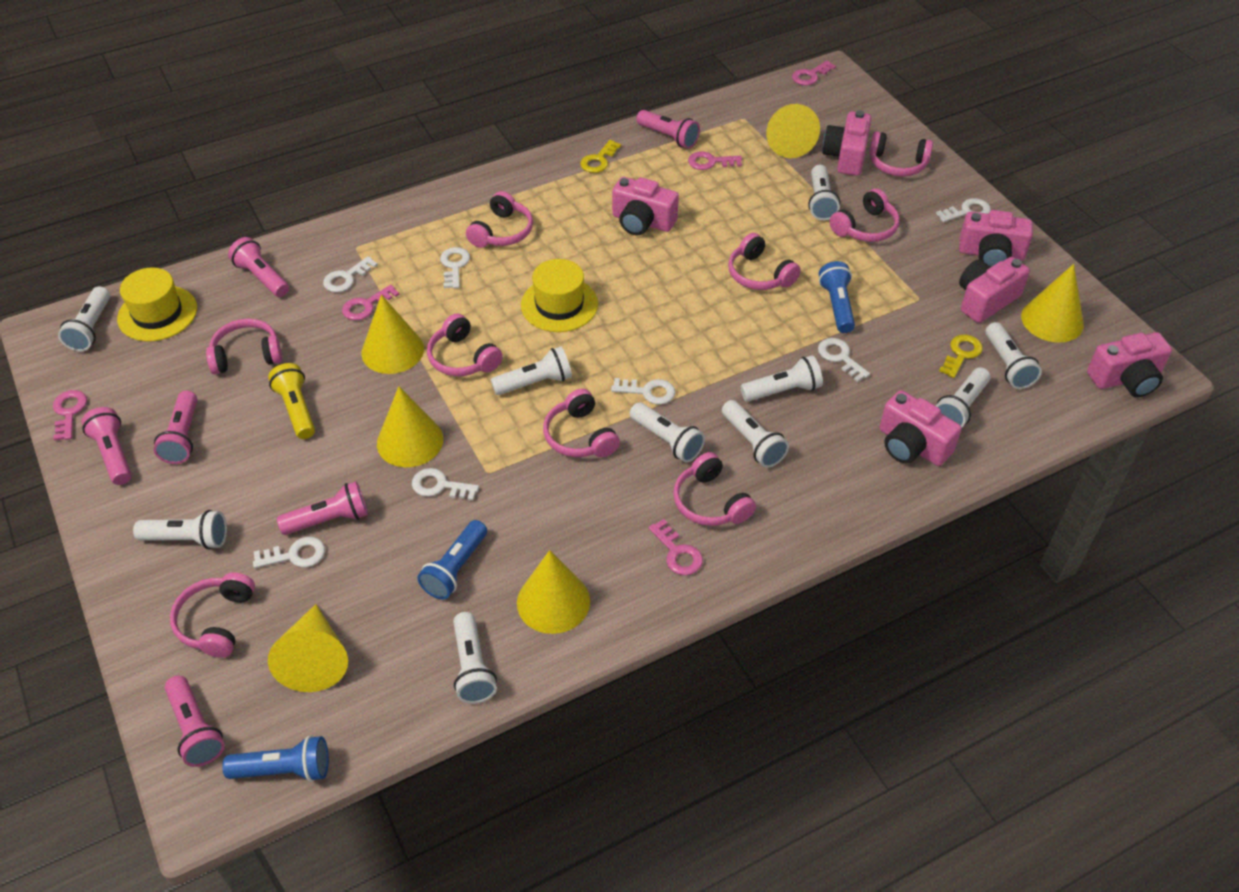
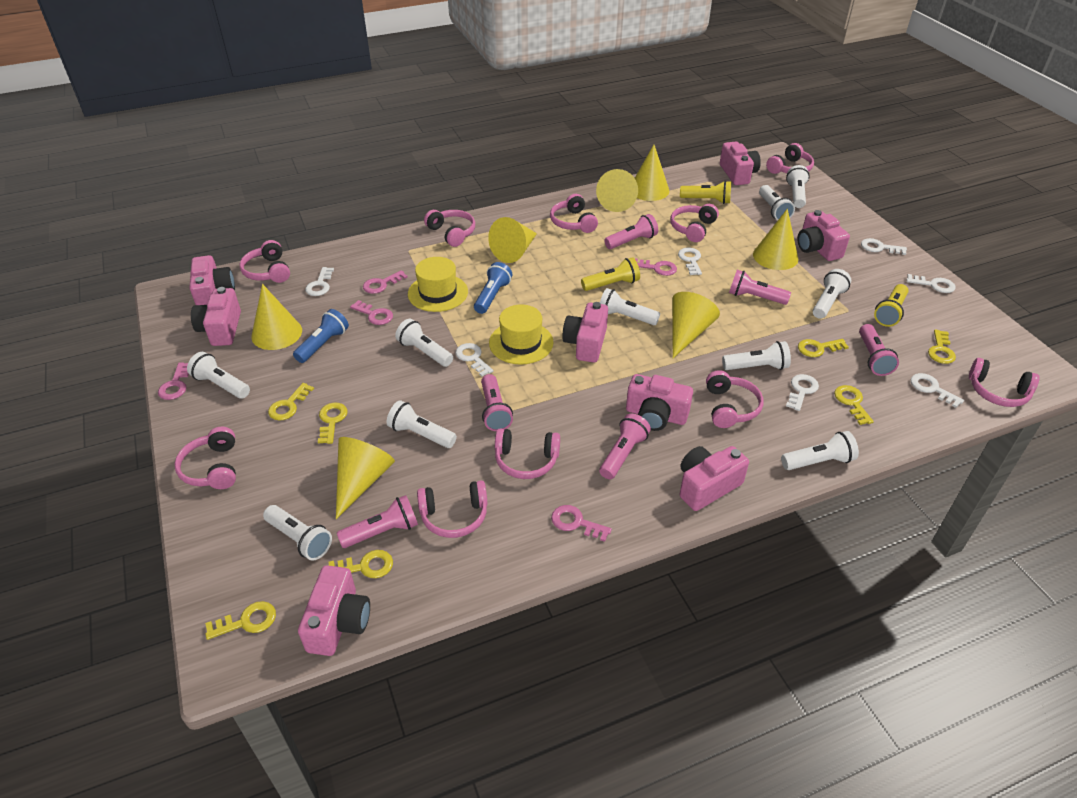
blue flashlight: 3 -> 2
pink camera: 6 -> 8
pink headphones: 9 -> 10
yellow cone: 6 -> 7
yellow flashlight: 1 -> 3
yellow key: 2 -> 7

